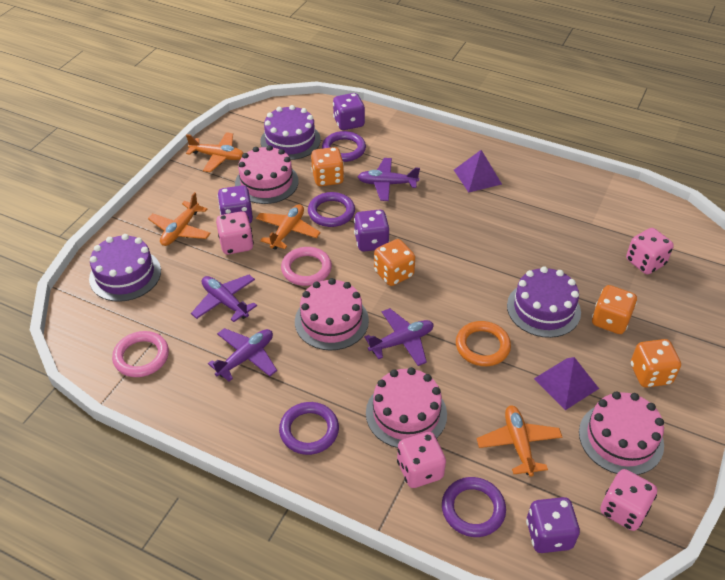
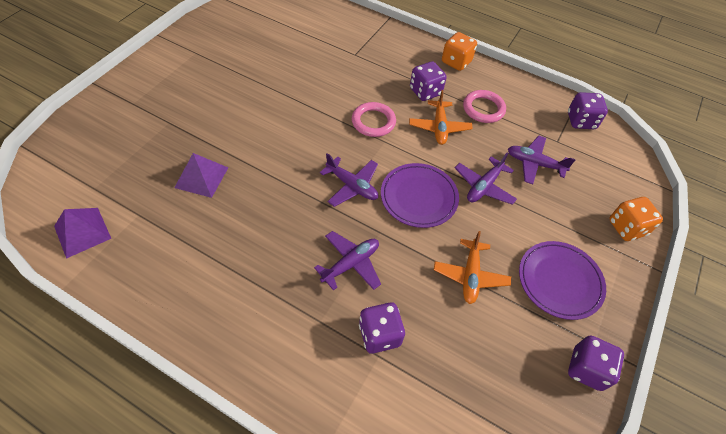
orange dice: 4 -> 2
orange plane: 4 -> 2
orange ring: 1 -> 0
pink cake: 4 -> 0
pink dice: 4 -> 0
purple cake: 3 -> 0
purple plate: 0 -> 2
purple ring: 4 -> 0

